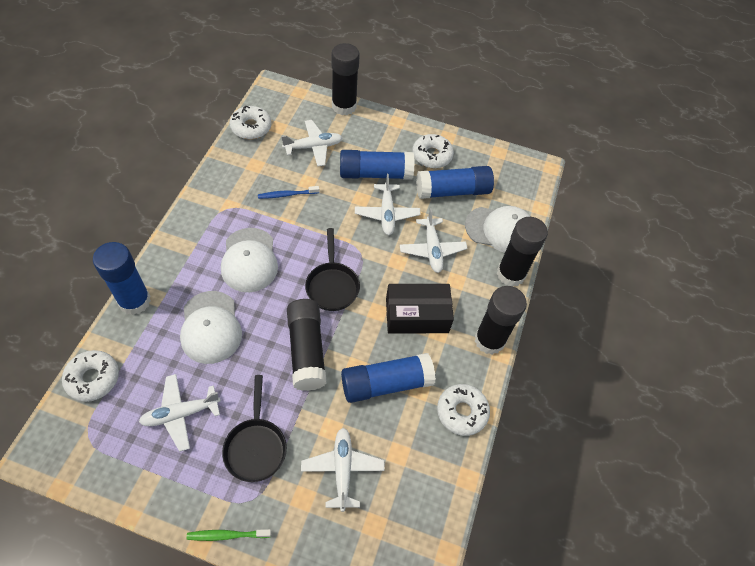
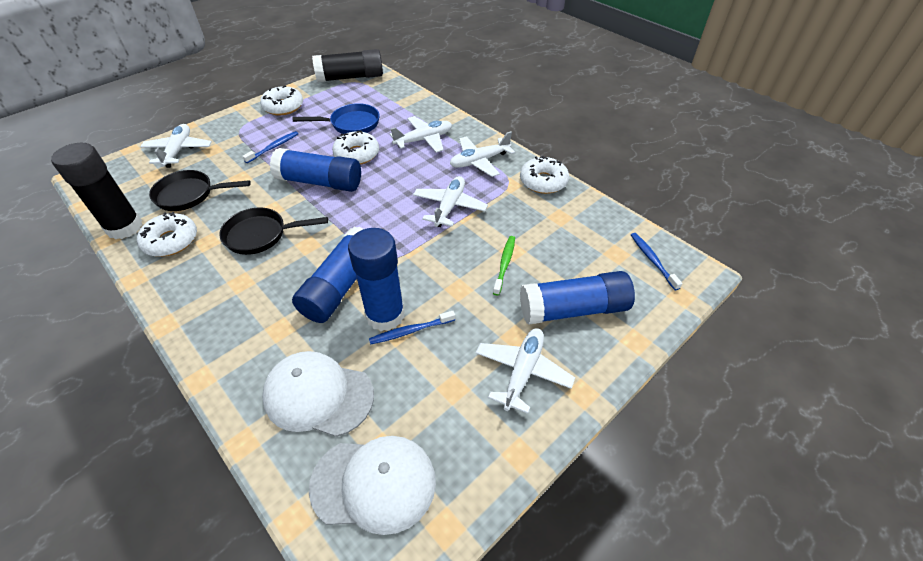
black box: 1 -> 0
black glue stick: 4 -> 2
blue pan: 0 -> 1
blue toothbrush: 1 -> 3
white cap: 3 -> 2

